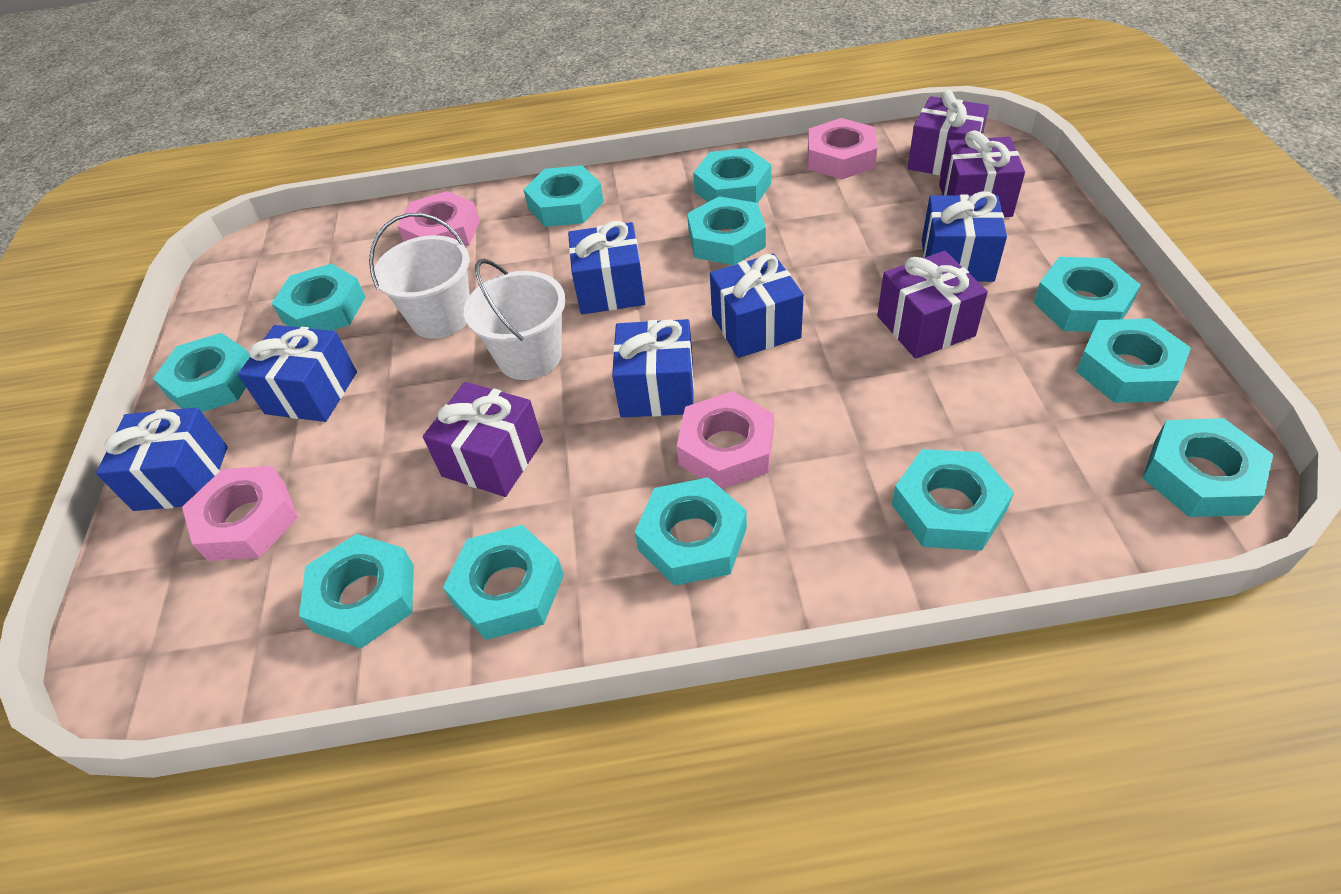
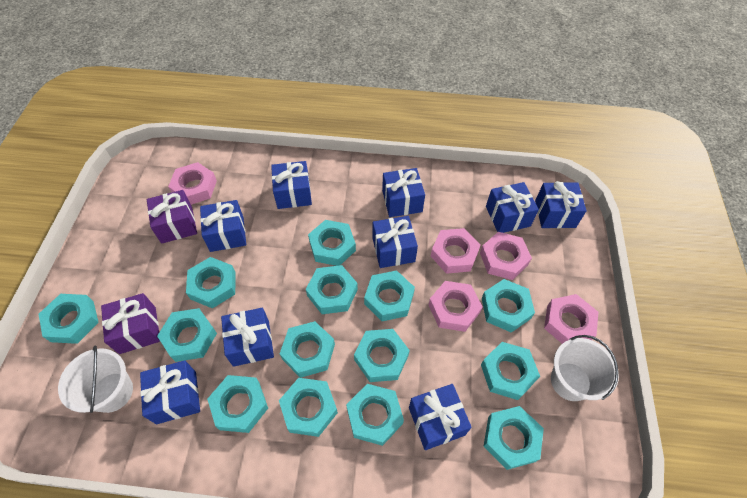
blue gift: 6 -> 9
pink nut: 4 -> 5
purple gift: 4 -> 2
turquoise nut: 12 -> 14

